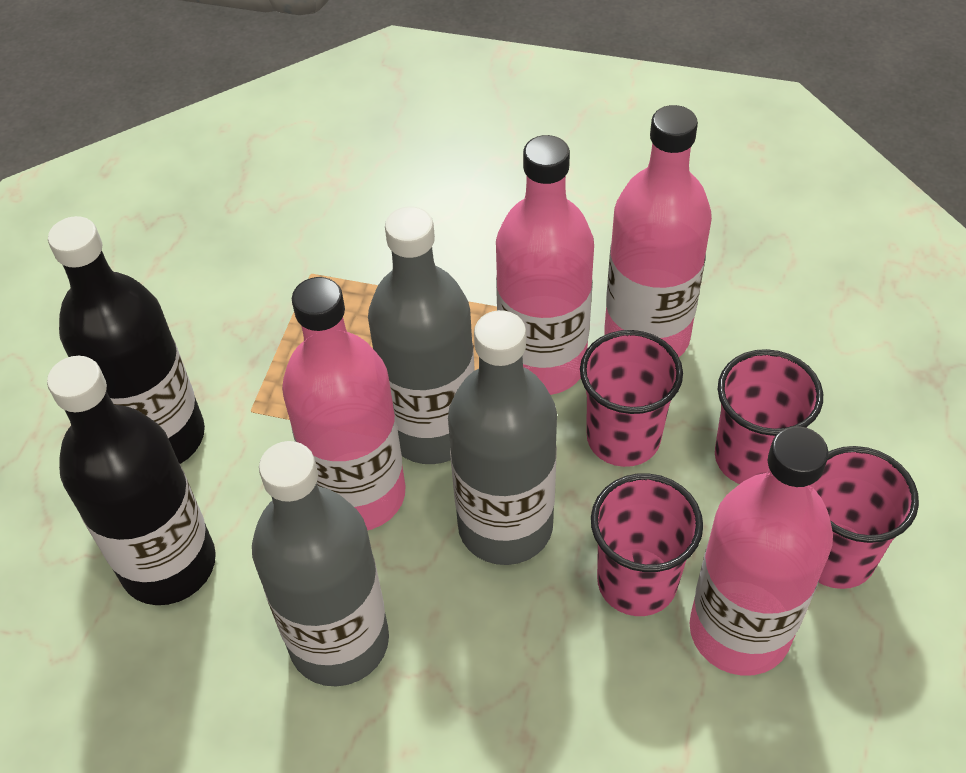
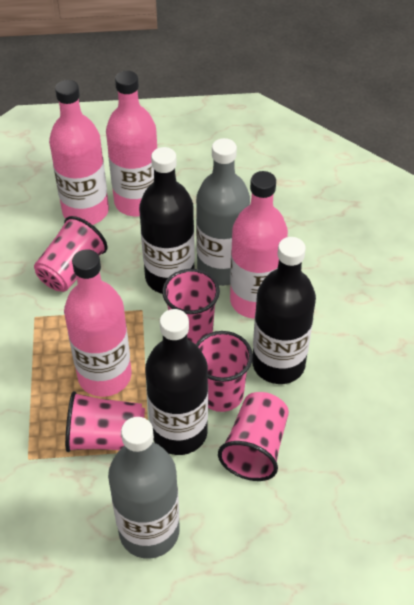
black bottle: 2 -> 3
grey bottle: 3 -> 2
pink cup: 4 -> 5

